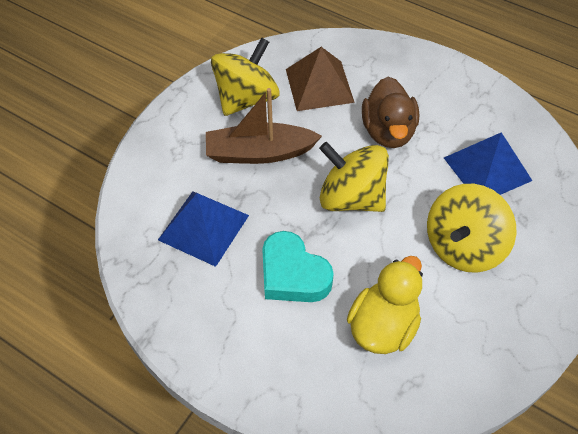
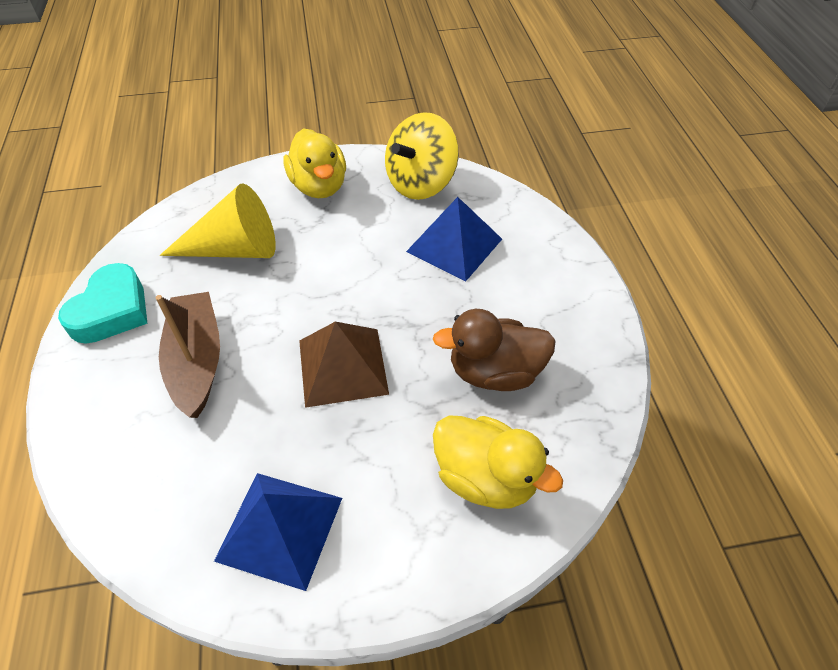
yellow cone: 0 -> 1
yellow duck: 1 -> 2
yellow spinning top: 3 -> 1

